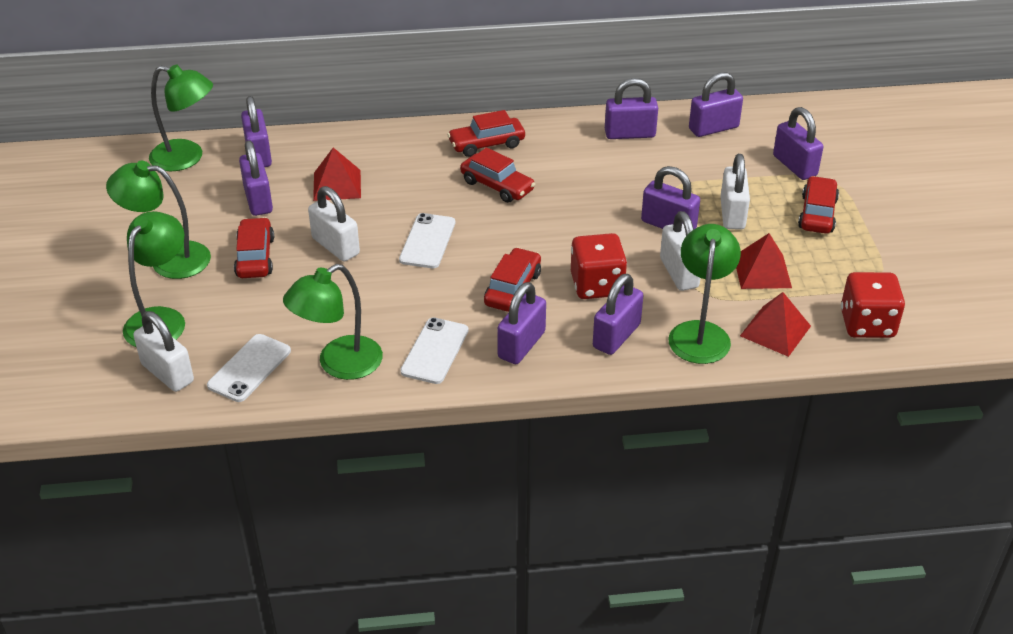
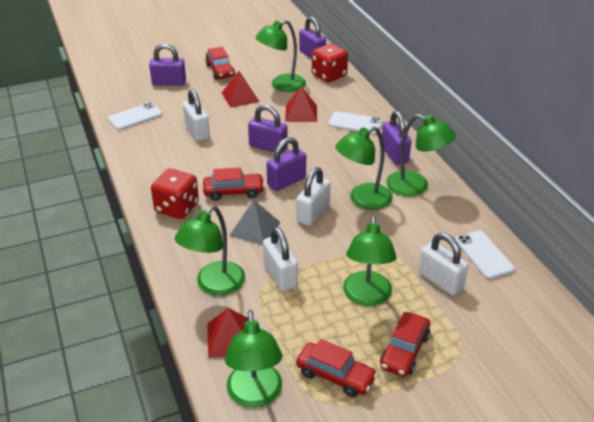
green lamp: 5 -> 6
grey pyramid: 0 -> 1
purple padlock: 8 -> 5
red car: 5 -> 4

